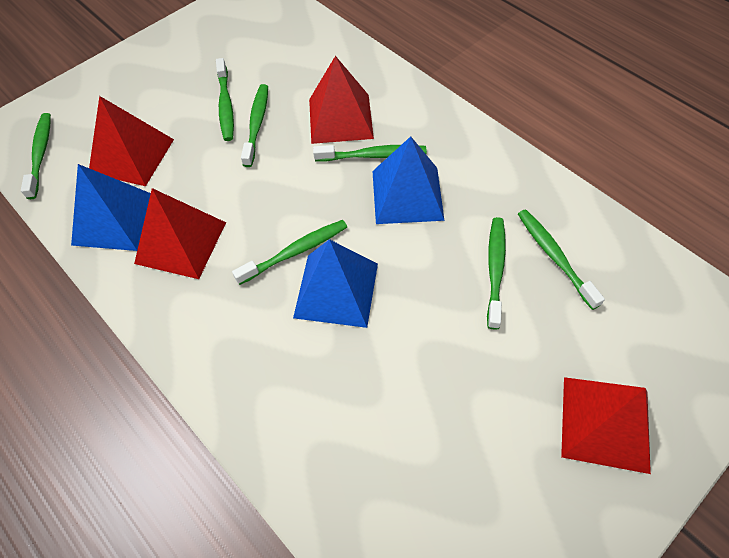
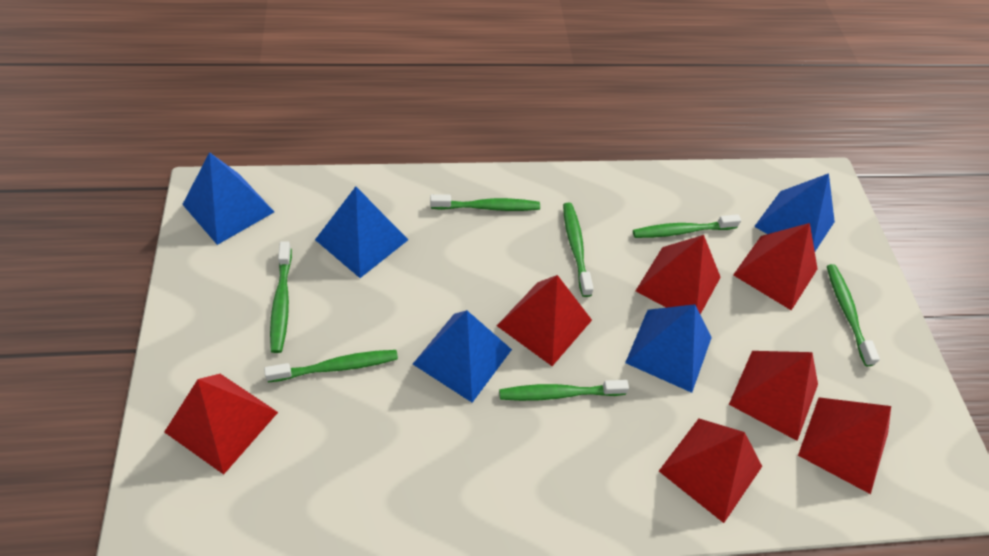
blue pyramid: 3 -> 5
red pyramid: 4 -> 7

